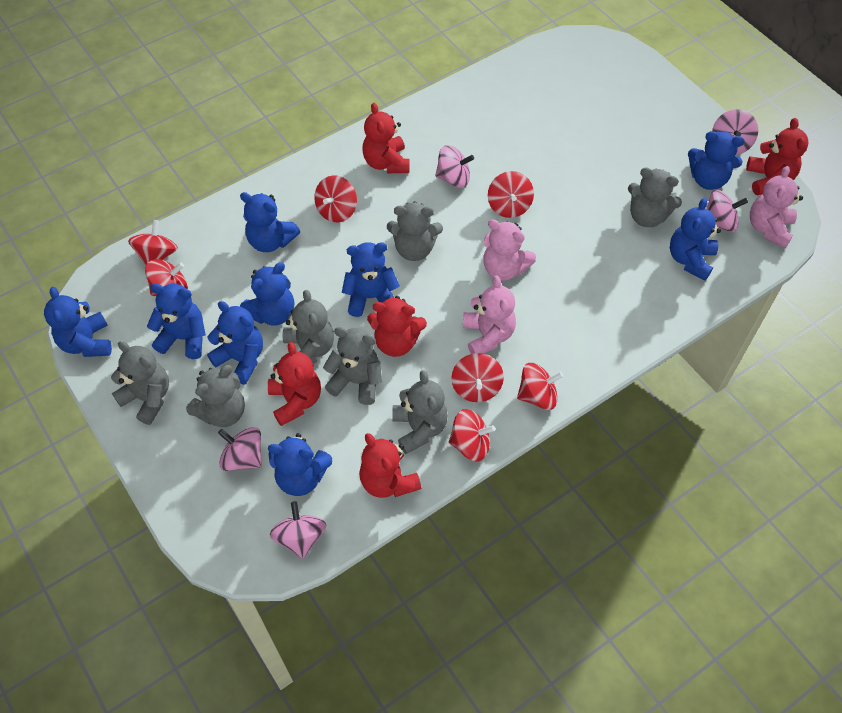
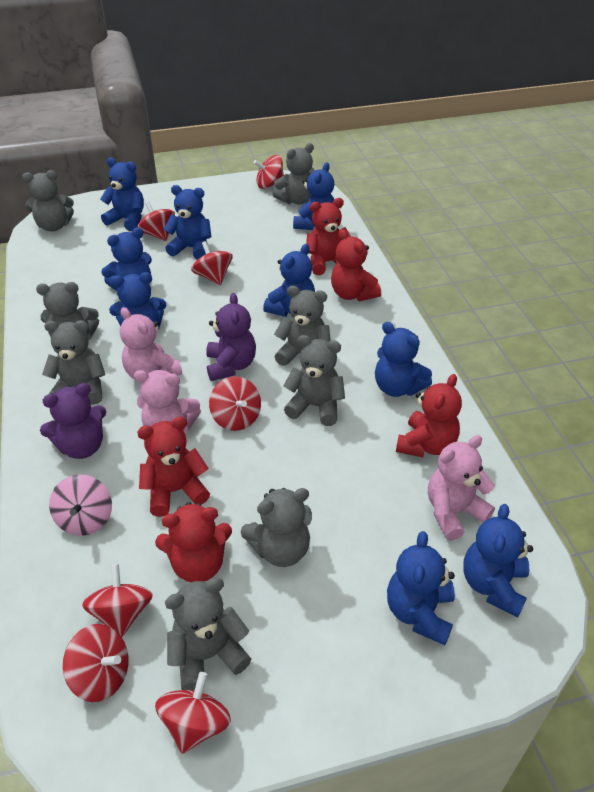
grey teddy bear: 7 -> 8
pink spinning top: 5 -> 1
purple teddy bear: 0 -> 2

